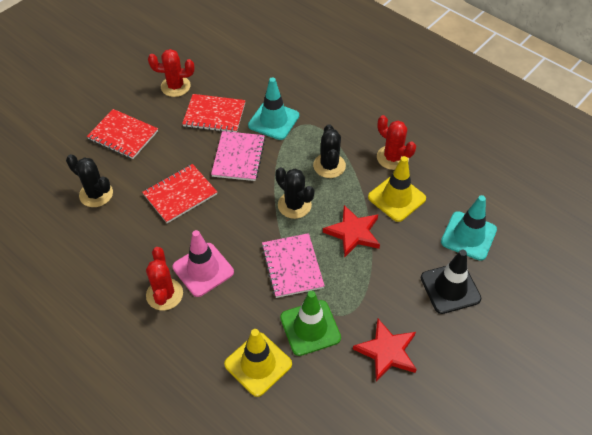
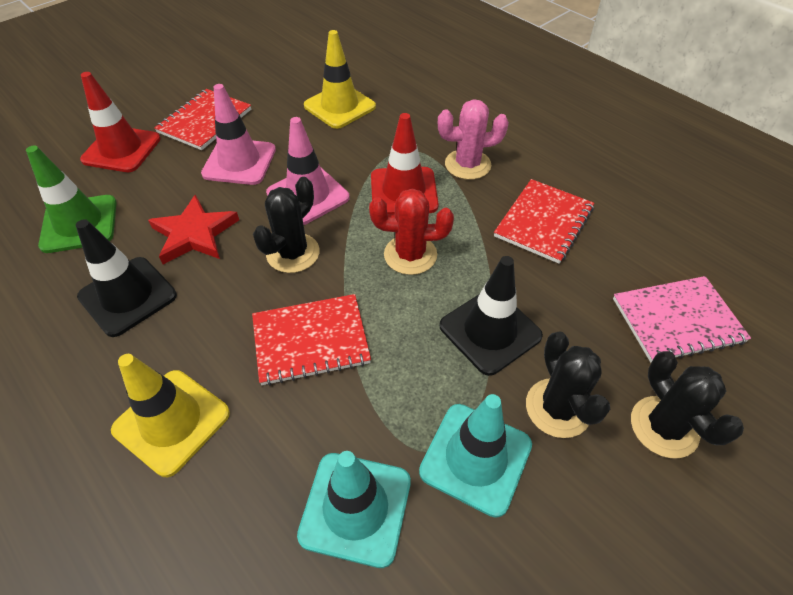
black traffic cone: 1 -> 2
pink cactus: 0 -> 1
pink notebook: 2 -> 1
pink traffic cone: 1 -> 2
red cactus: 3 -> 1
red star: 2 -> 1
red traffic cone: 0 -> 2

